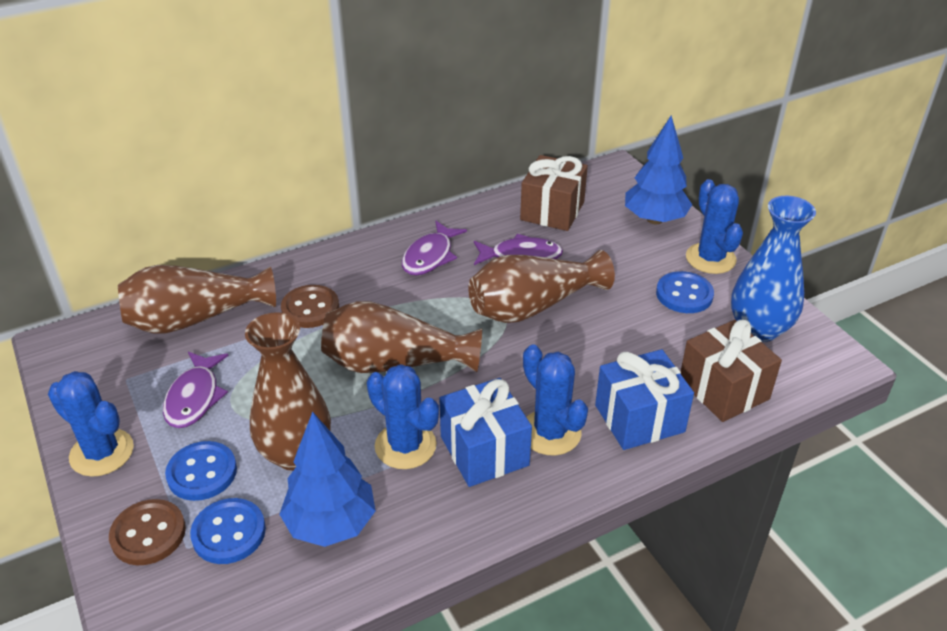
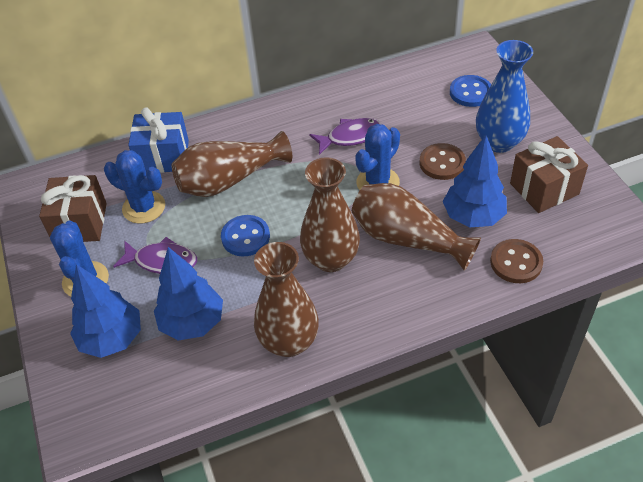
blue button: 3 -> 2
blue cactus: 4 -> 3
blue gift: 2 -> 1
blue tree: 2 -> 3
purple fish: 3 -> 2

